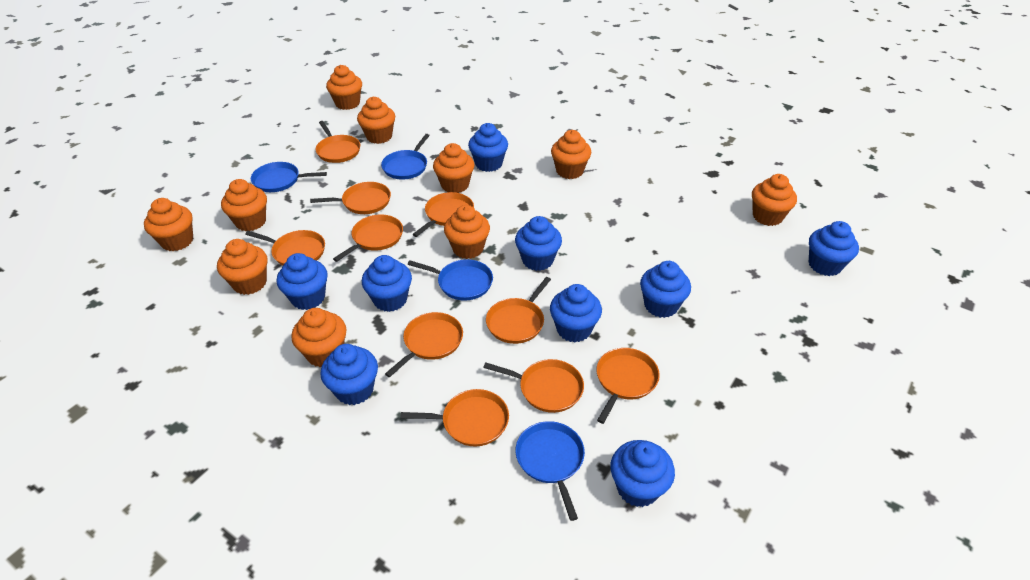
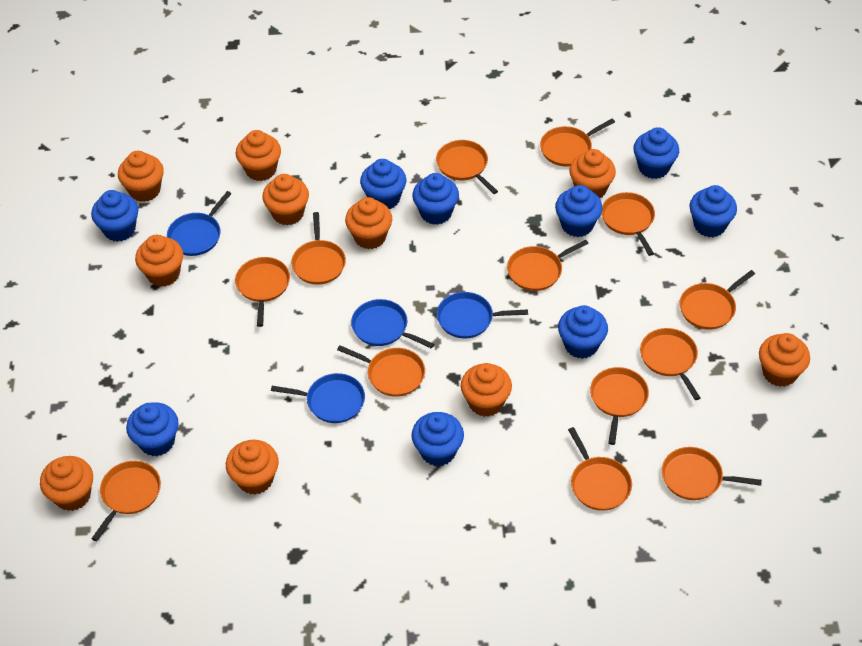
orange pan: 10 -> 13

